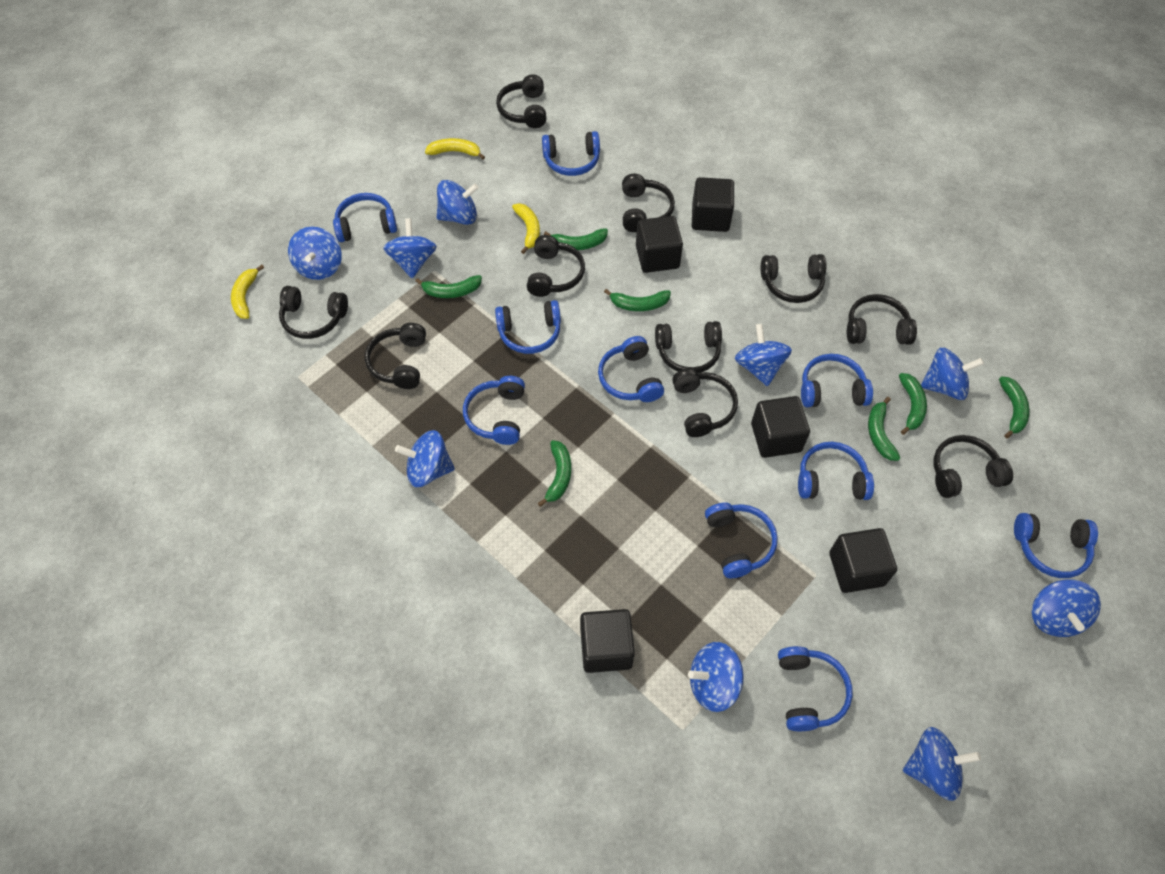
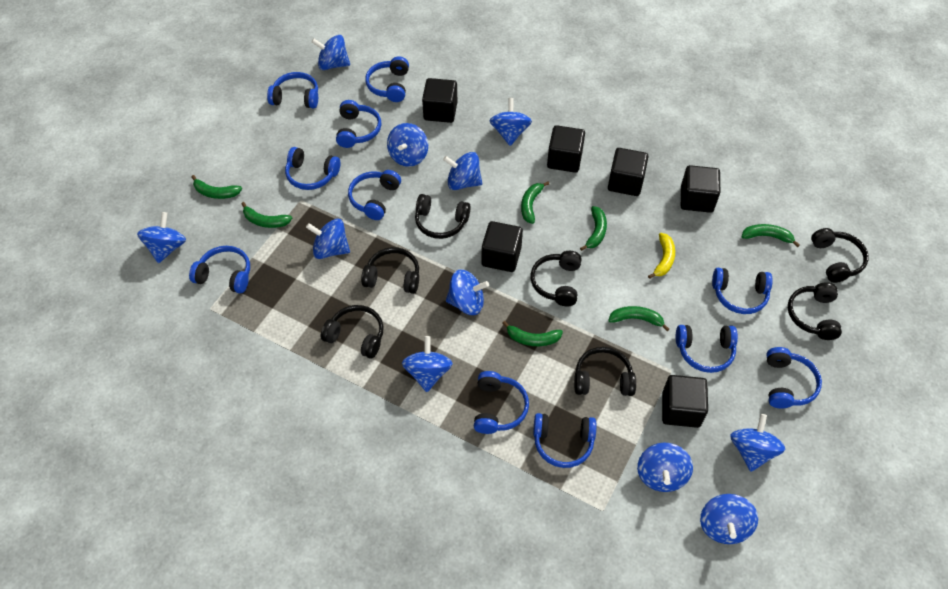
black cube: 5 -> 6
black headphones: 10 -> 7
blue headphones: 10 -> 11
blue spinning top: 9 -> 11
yellow banana: 3 -> 1

